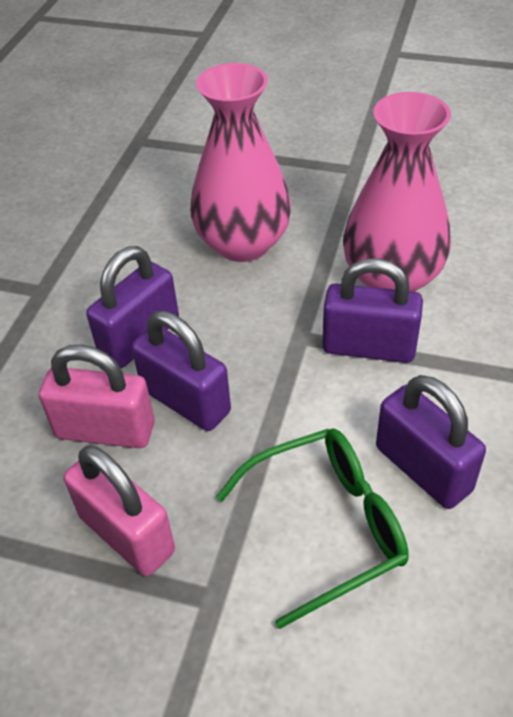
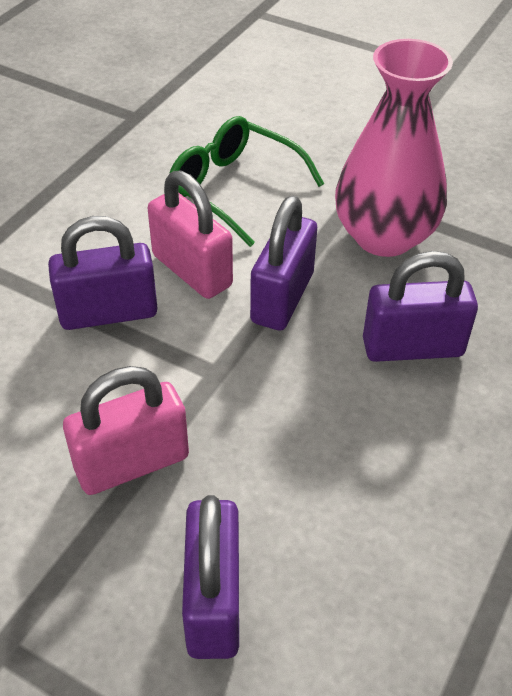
pink vase: 2 -> 1

